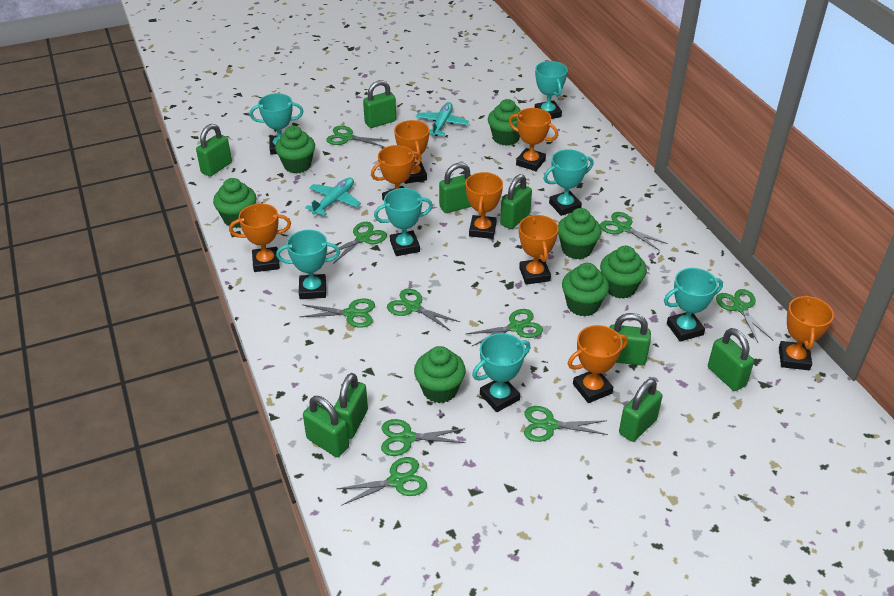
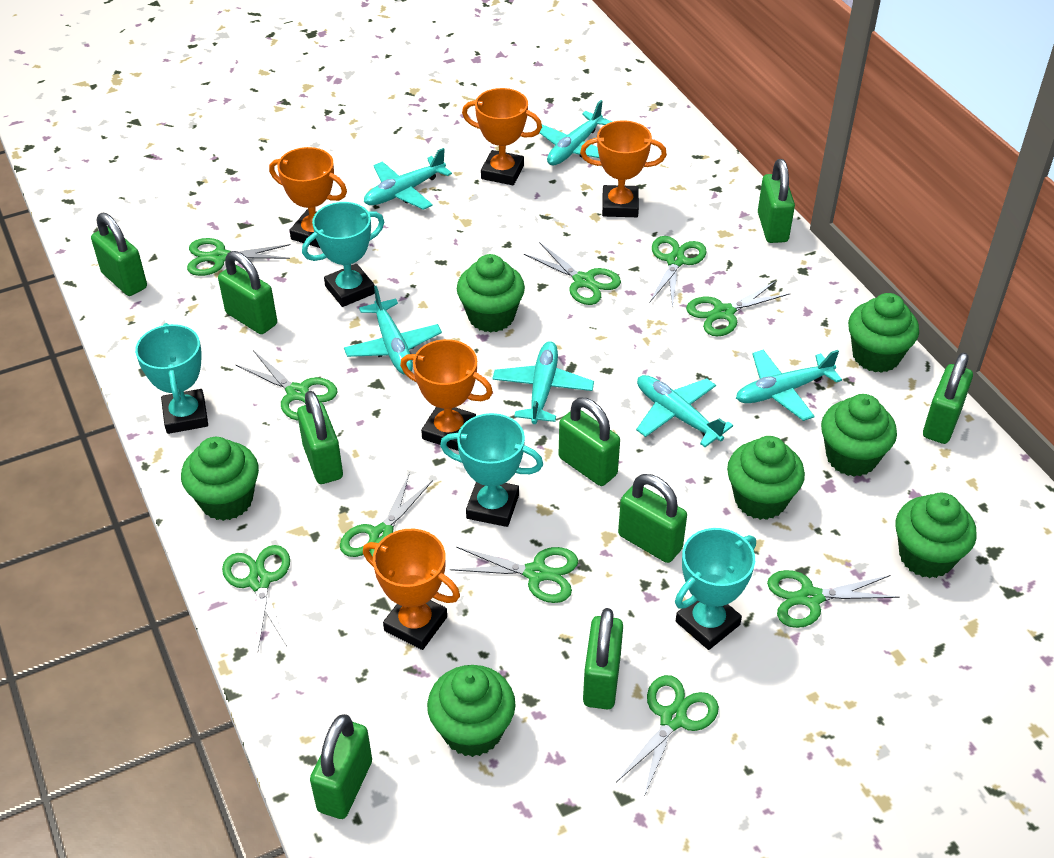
orange trophy: 8 -> 5
turquoise plane: 2 -> 6
turquoise trophy: 7 -> 4

